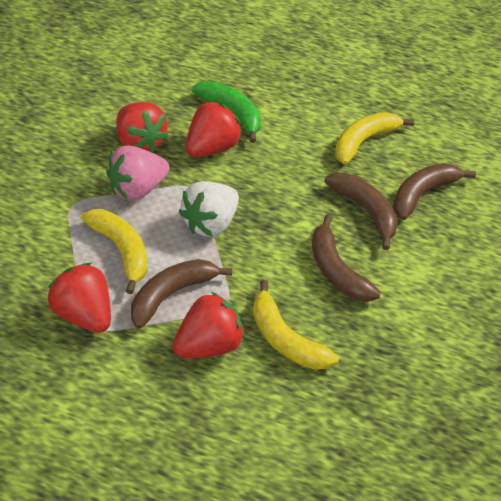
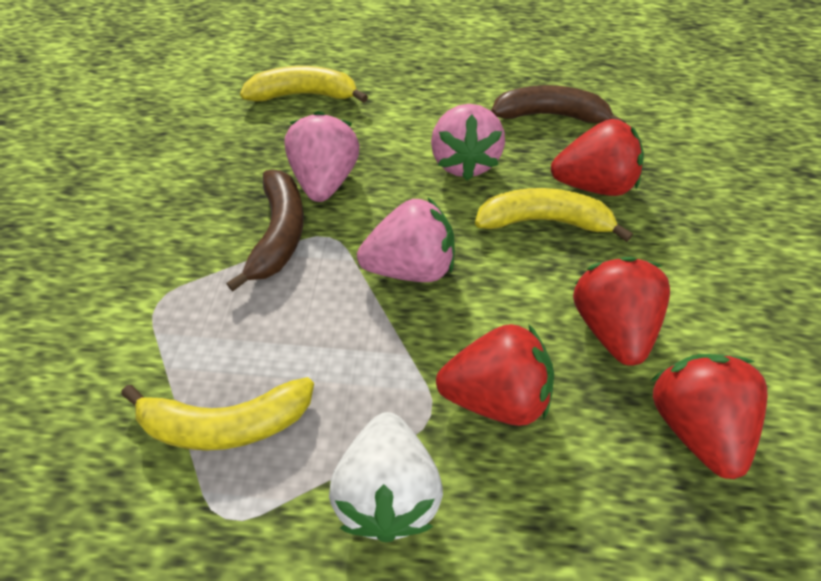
brown banana: 4 -> 2
green banana: 1 -> 0
pink strawberry: 1 -> 3

